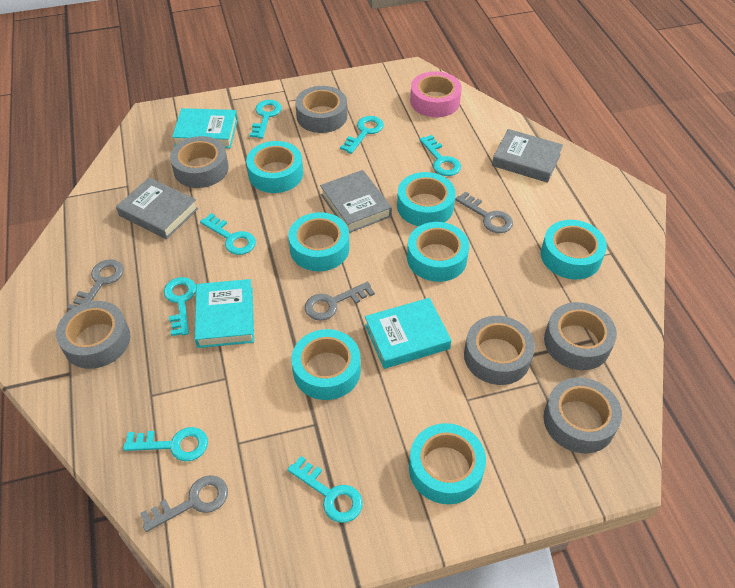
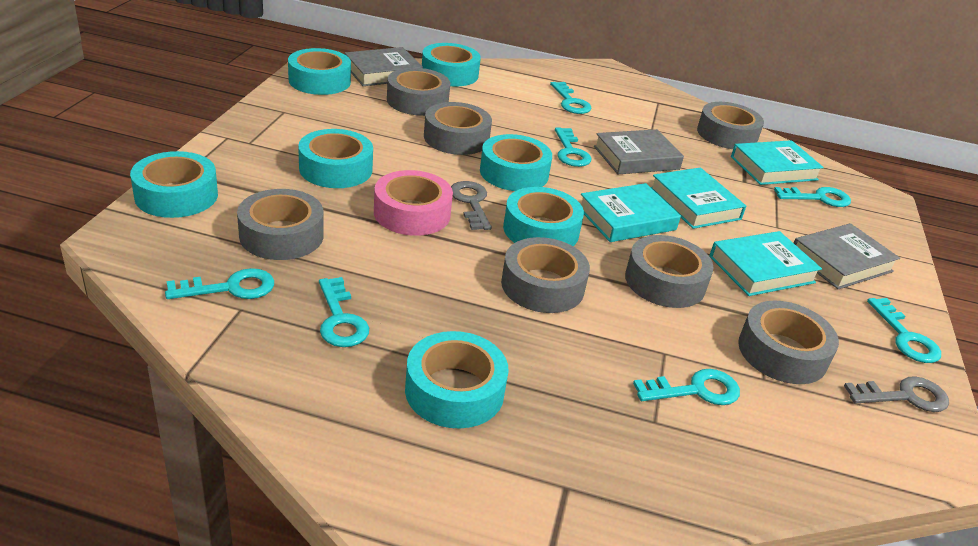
grey key: 4 -> 2
grey tape: 6 -> 7
turquoise book: 3 -> 4

